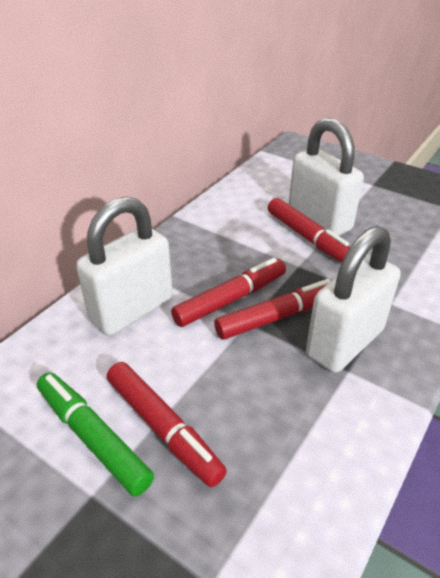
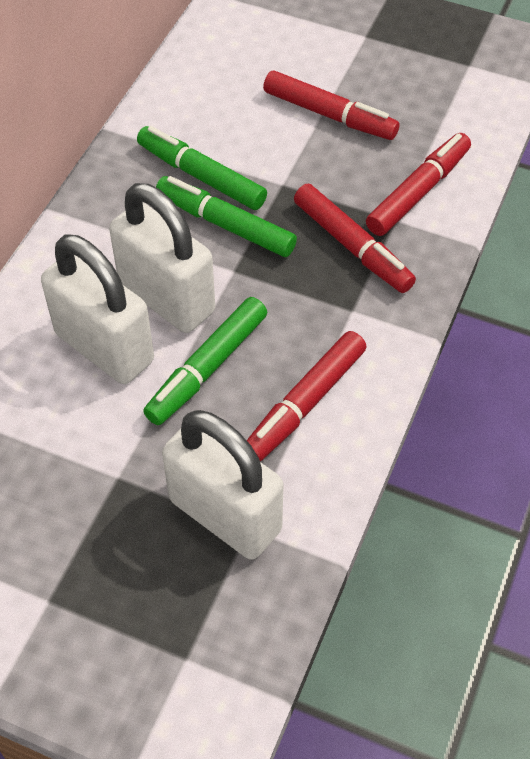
green marker: 1 -> 3

